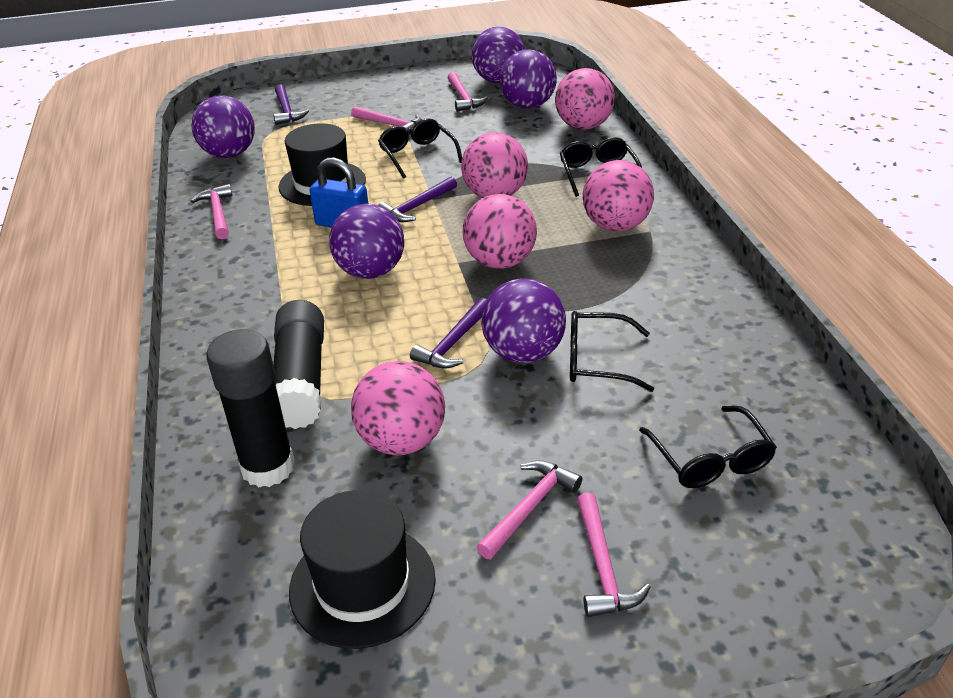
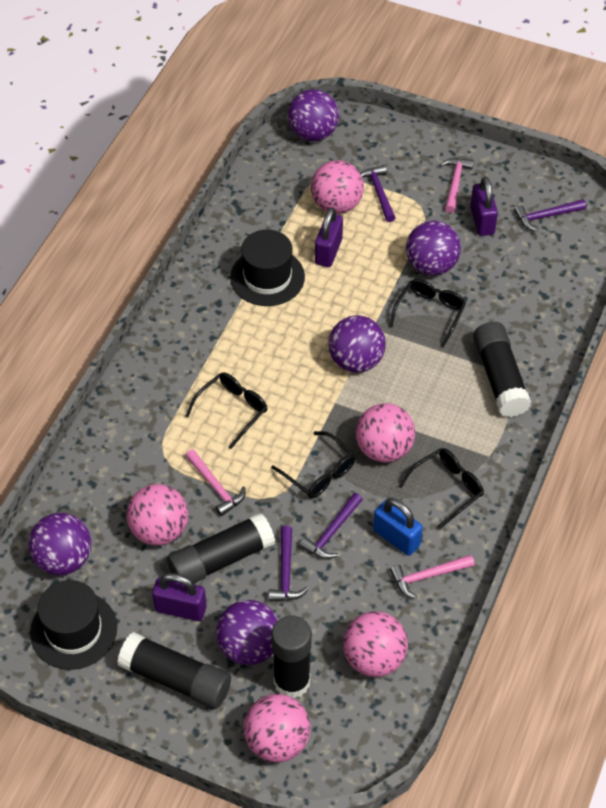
black glue stick: 2 -> 4
pink hammer: 5 -> 3
purple hammer: 3 -> 4
purple padlock: 0 -> 3

